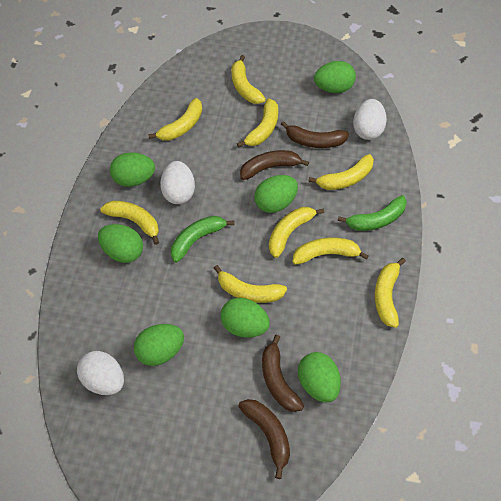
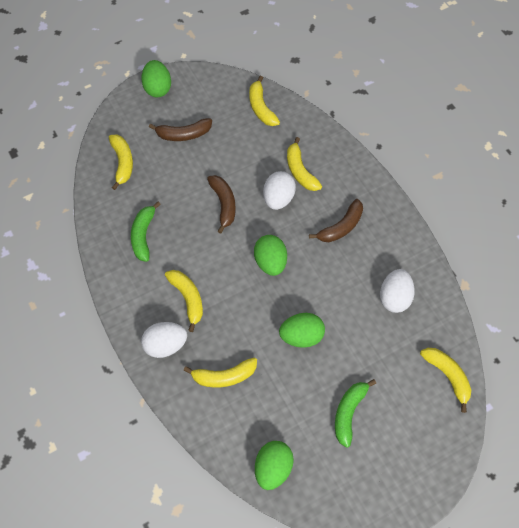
brown banana: 4 -> 3
green egg: 7 -> 4
yellow banana: 9 -> 6

